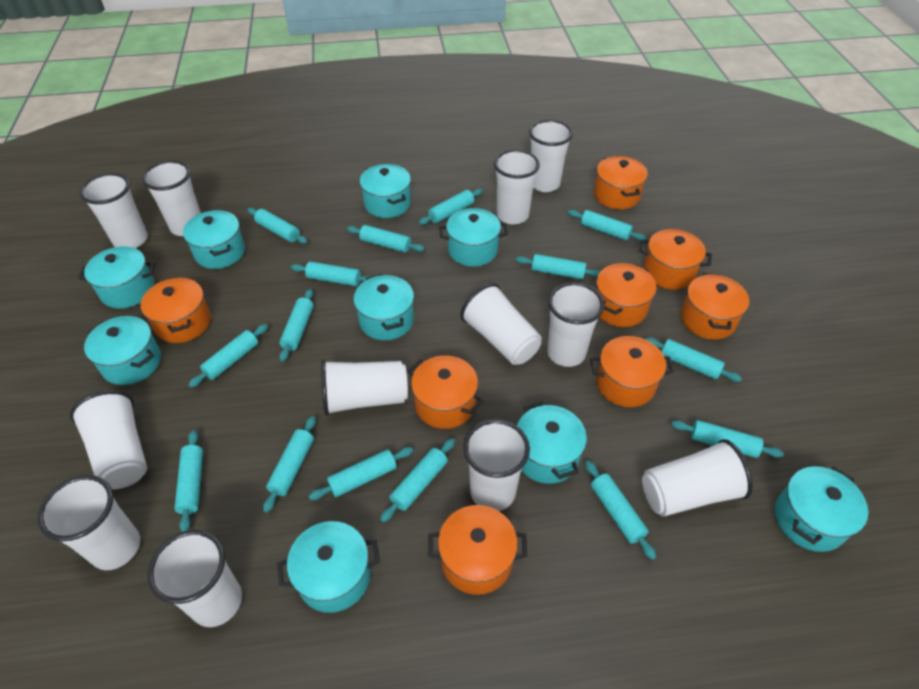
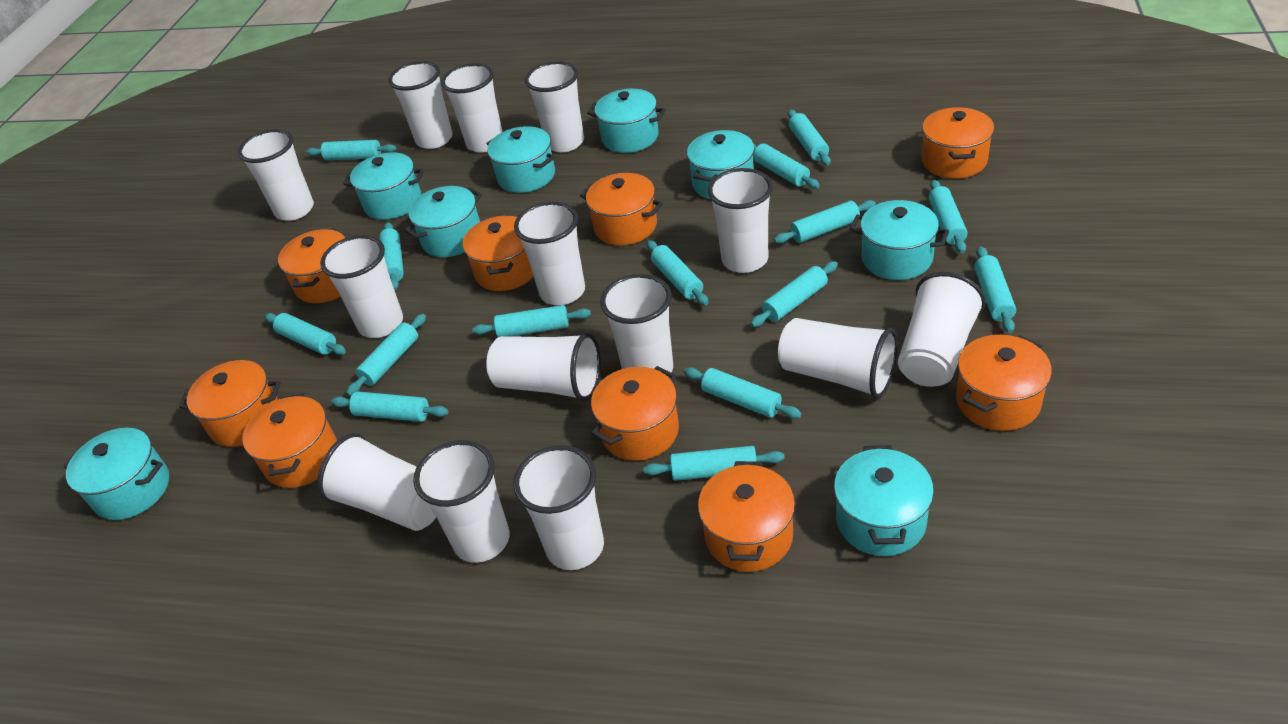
orange pot: 8 -> 9
turquoise pot: 9 -> 8
white cup: 12 -> 14

